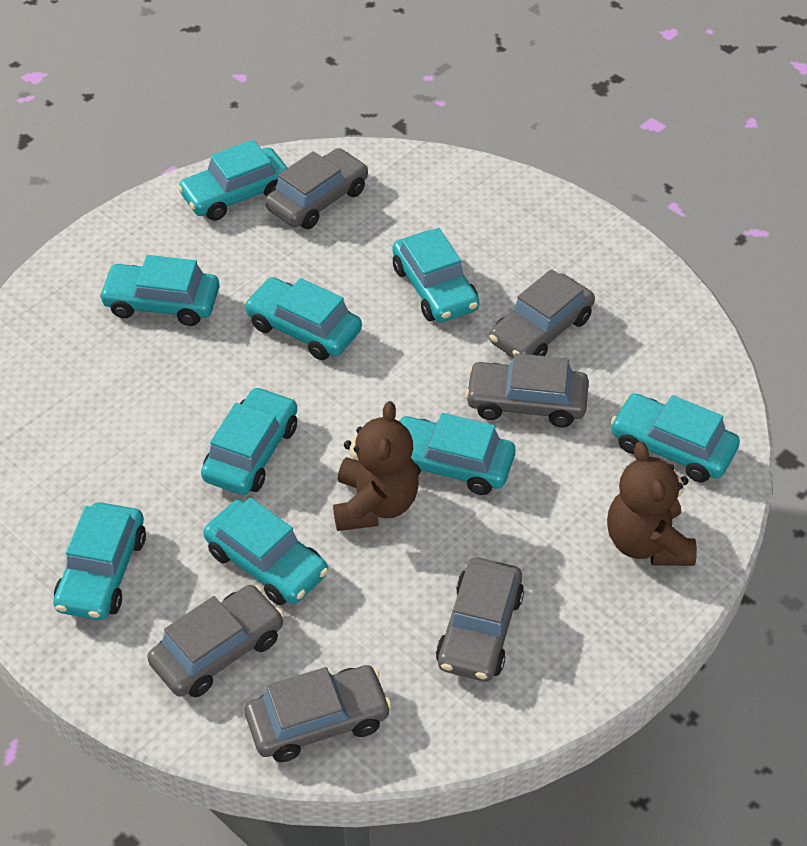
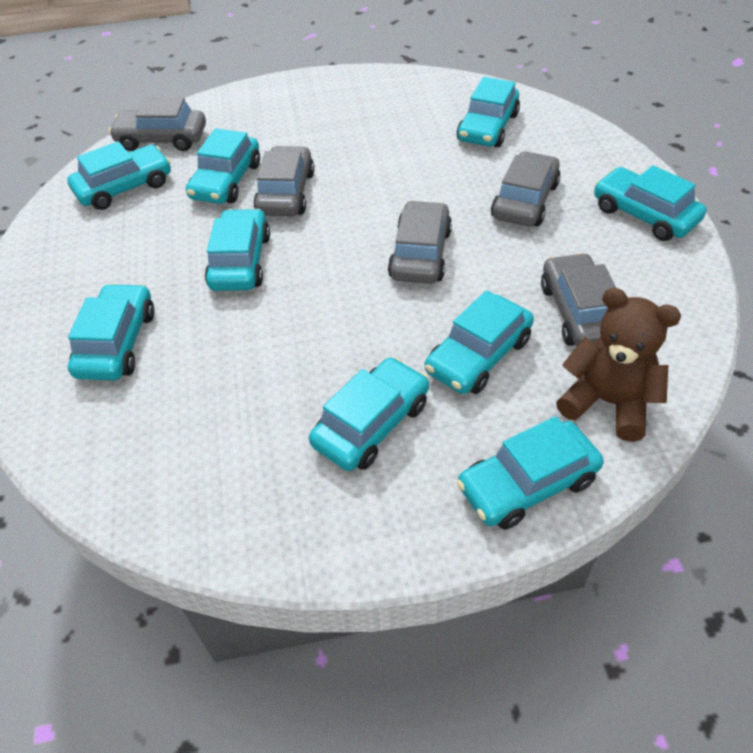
brown teddy bear: 2 -> 1
grey car: 6 -> 5

